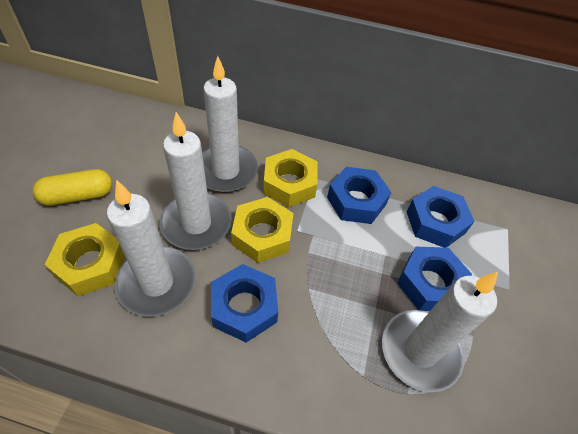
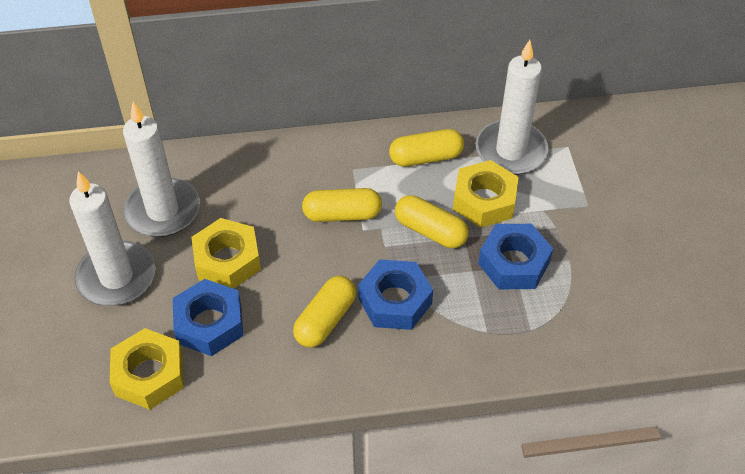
blue nut: 4 -> 3
white candle: 4 -> 3
yellow capsule: 1 -> 4

